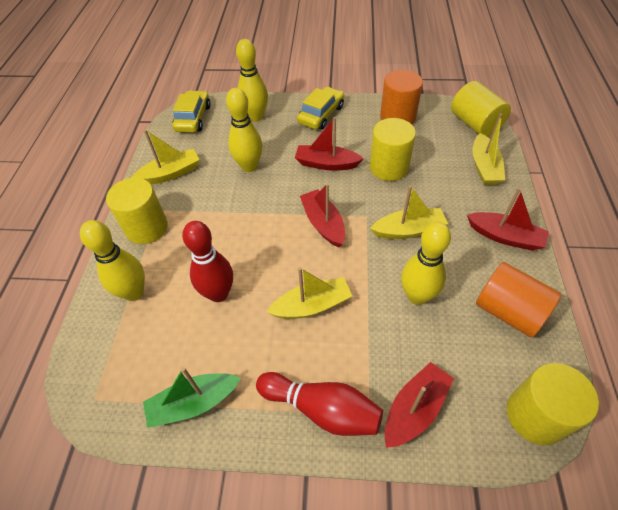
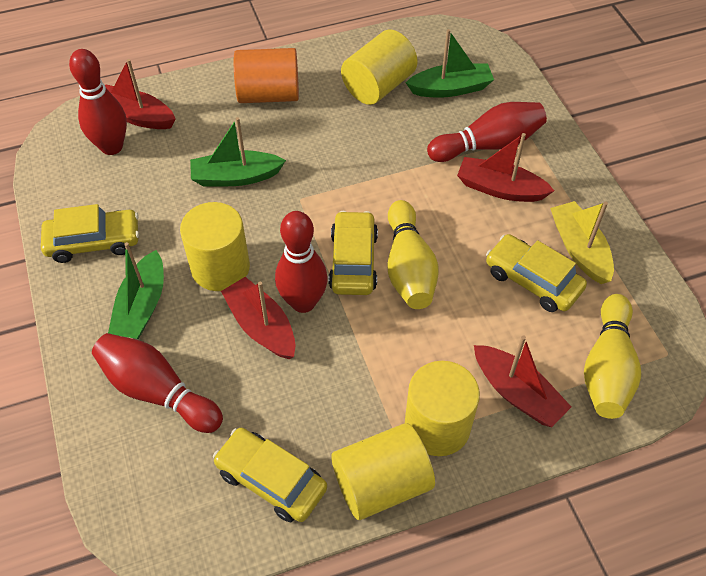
green boat: 1 -> 3
orange cylinder: 2 -> 1
red bowling pin: 2 -> 4
yellow boat: 4 -> 1
yellow bowling pin: 4 -> 2
yellow car: 2 -> 4

